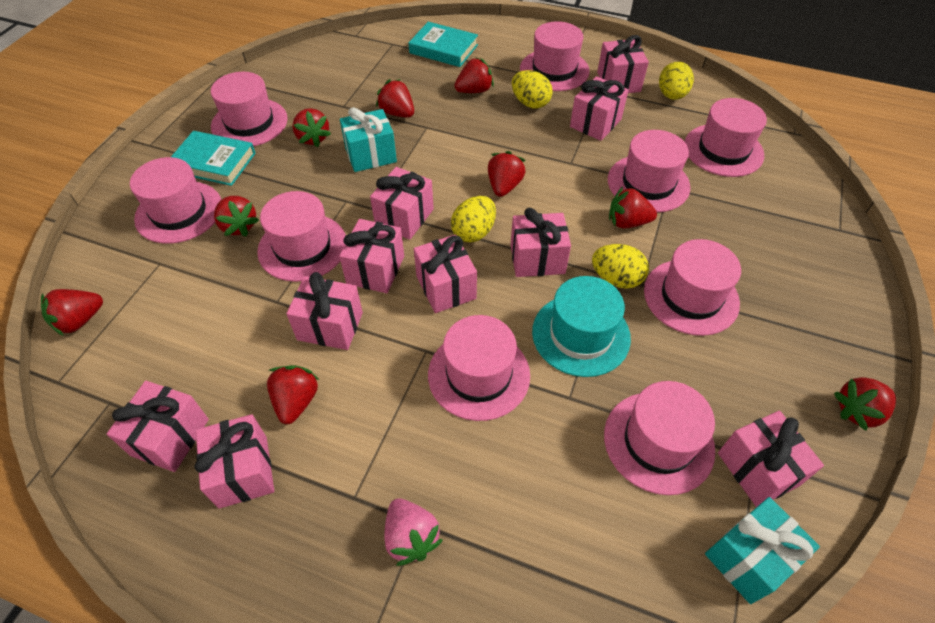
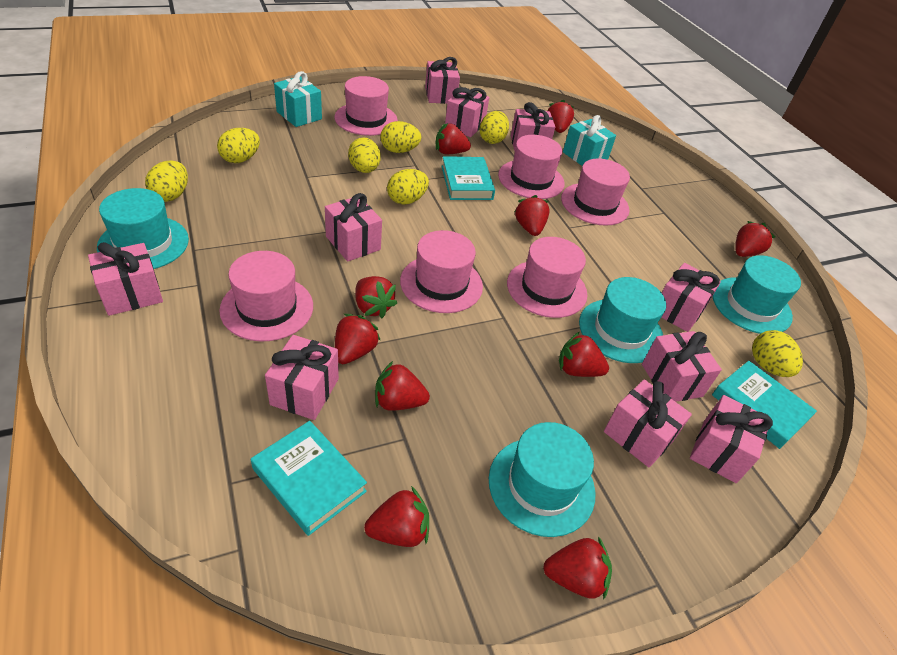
pink hat: 9 -> 6
pink strawberry: 1 -> 0
red strawberry: 9 -> 10
turquoise book: 2 -> 3
turquoise hat: 1 -> 4
yellow egg: 4 -> 7

